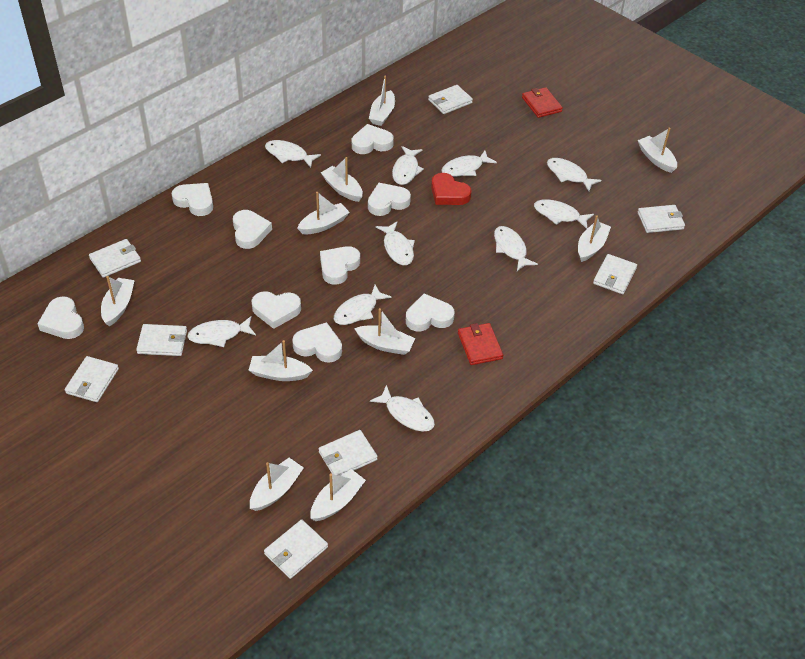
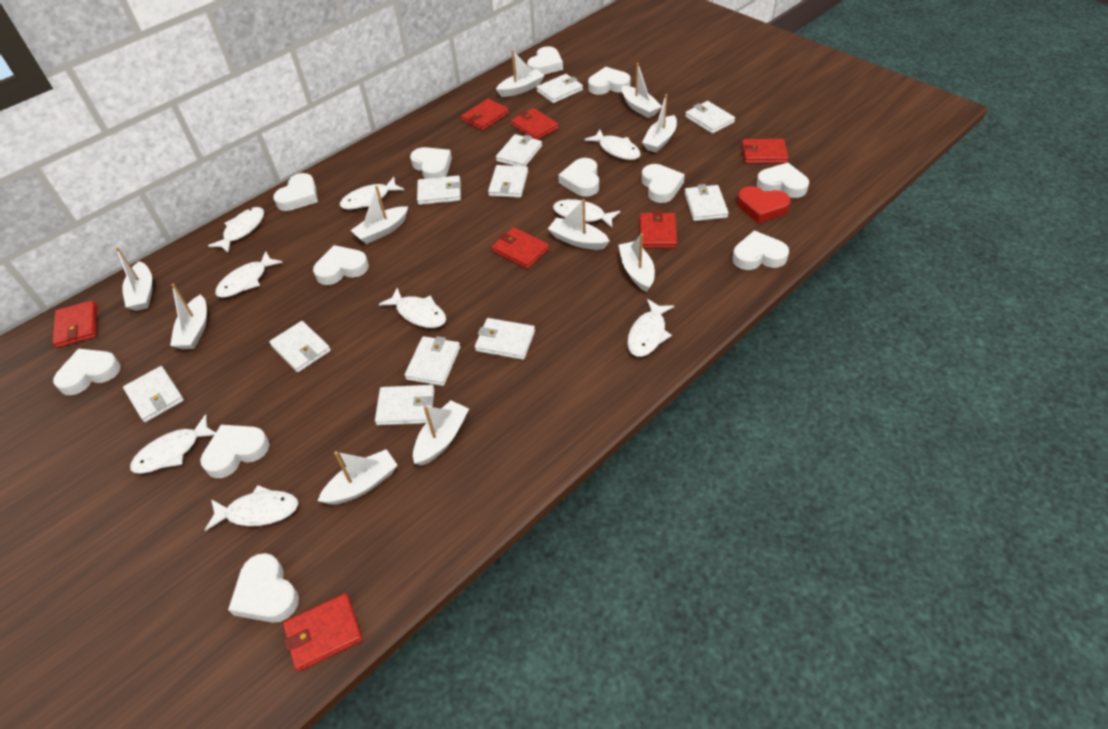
red wallet: 2 -> 7
white fish: 10 -> 9
white heart: 9 -> 12
white wallet: 8 -> 11

